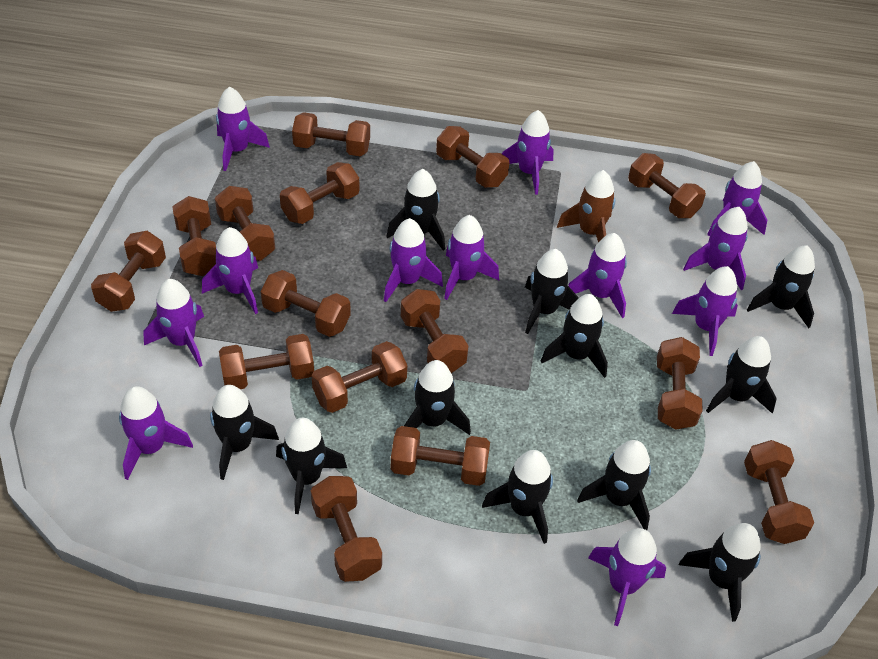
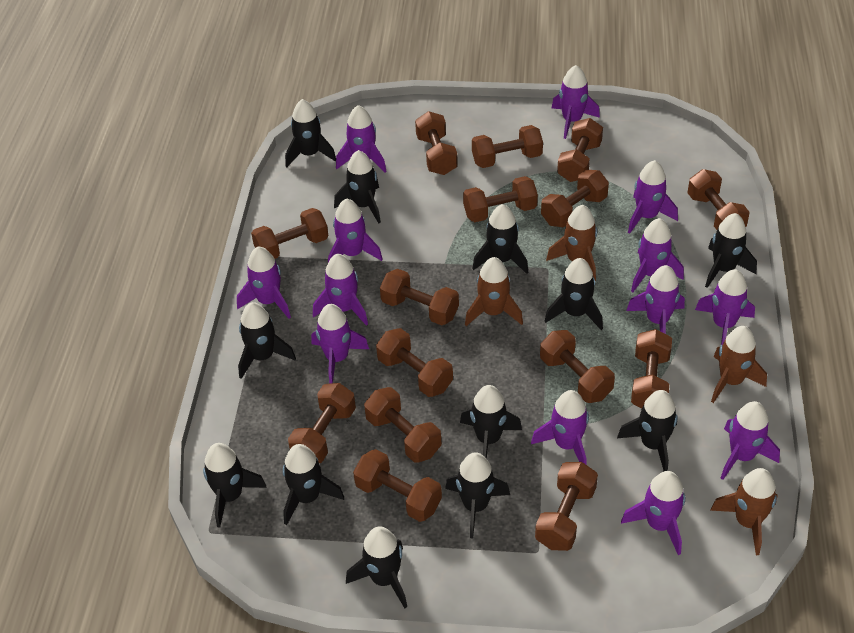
black rocket: 11 -> 12
brown rocket: 1 -> 4
purple rocket: 12 -> 13

